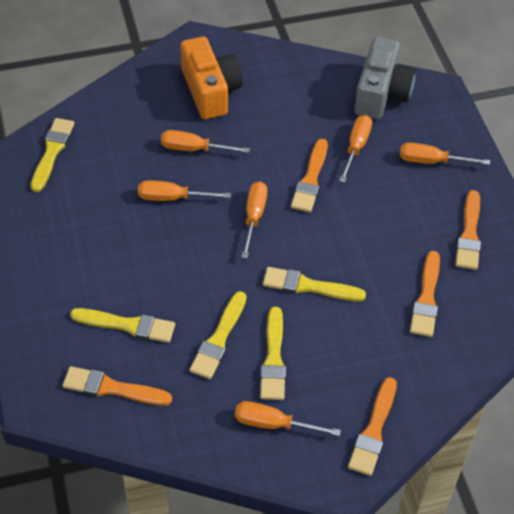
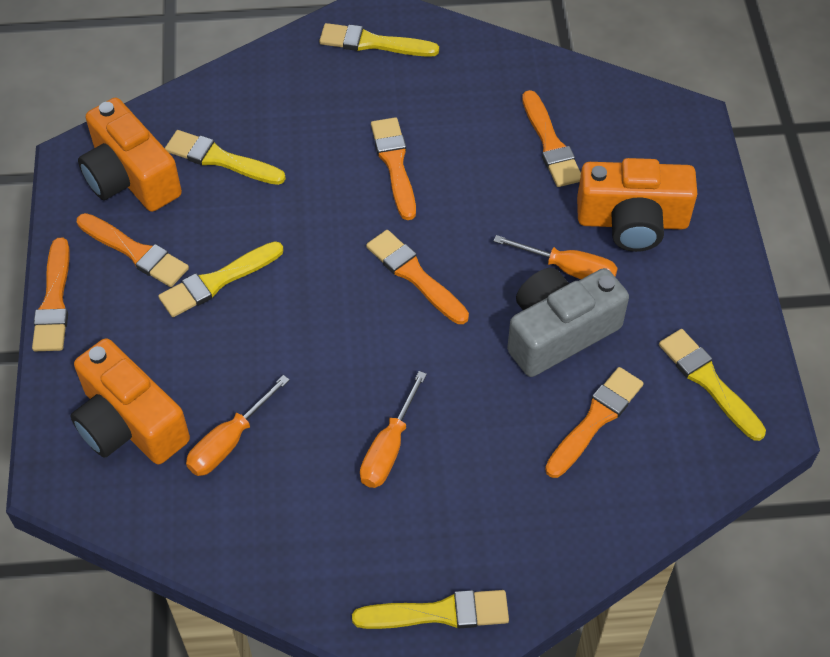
orange brush: 5 -> 6
orange camera: 1 -> 3
orange screwdriver: 6 -> 3

